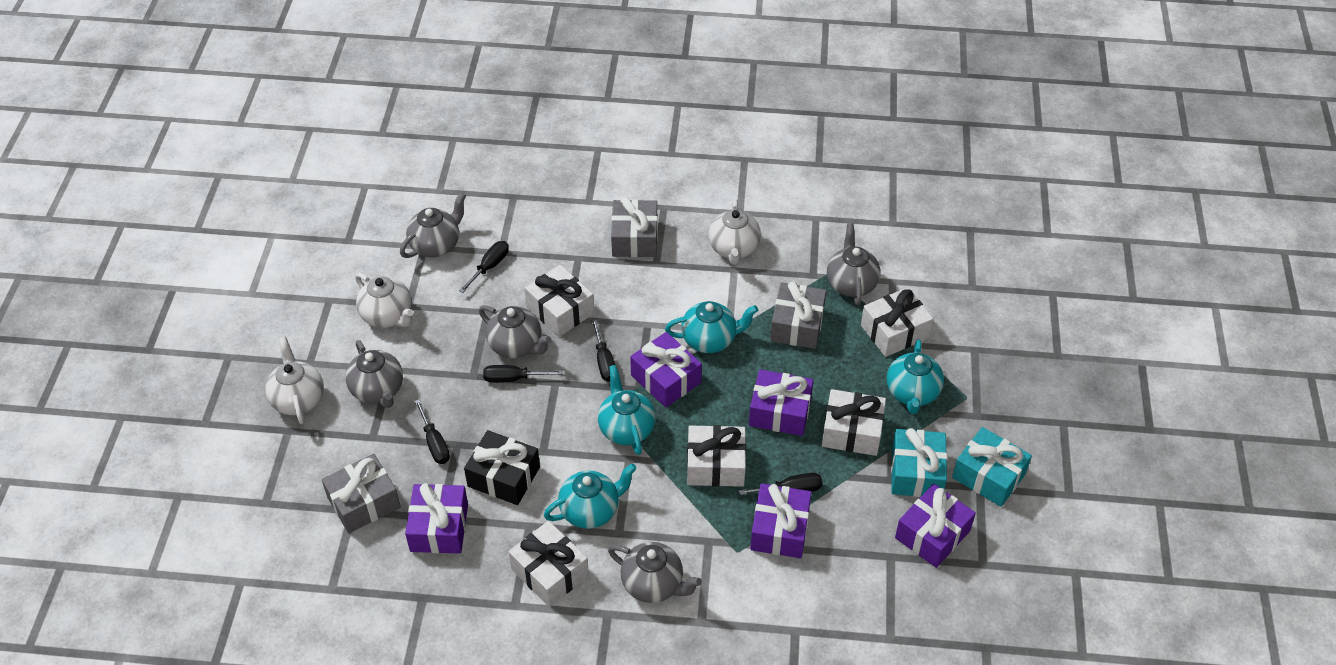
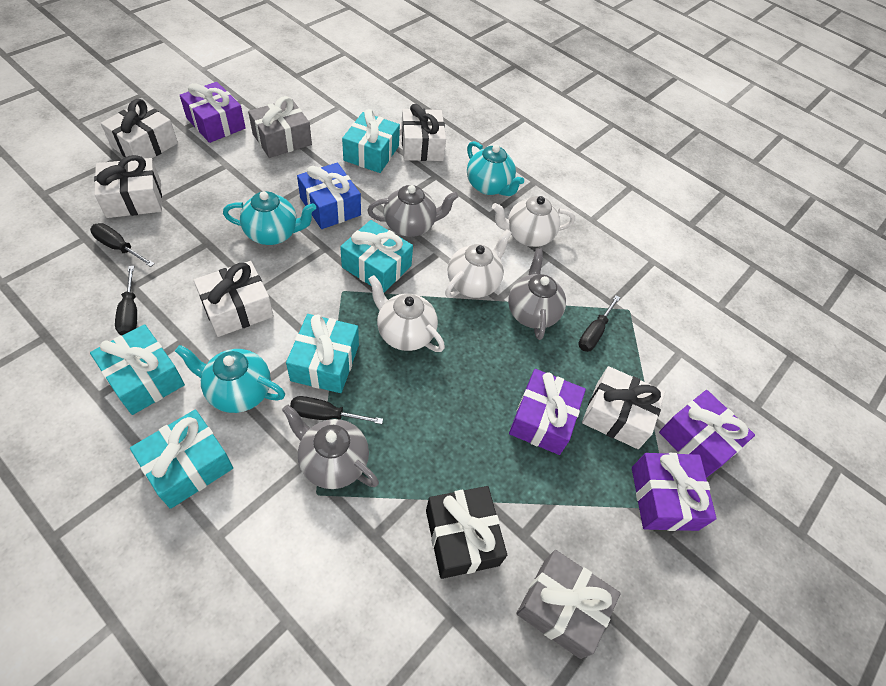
black screwdriver: 5 -> 4
blue gift: 0 -> 1
grey gift: 3 -> 2
grey teapot: 5 -> 3
purple gift: 5 -> 4
turquoise gift: 2 -> 5
turquoise teapot: 4 -> 3

